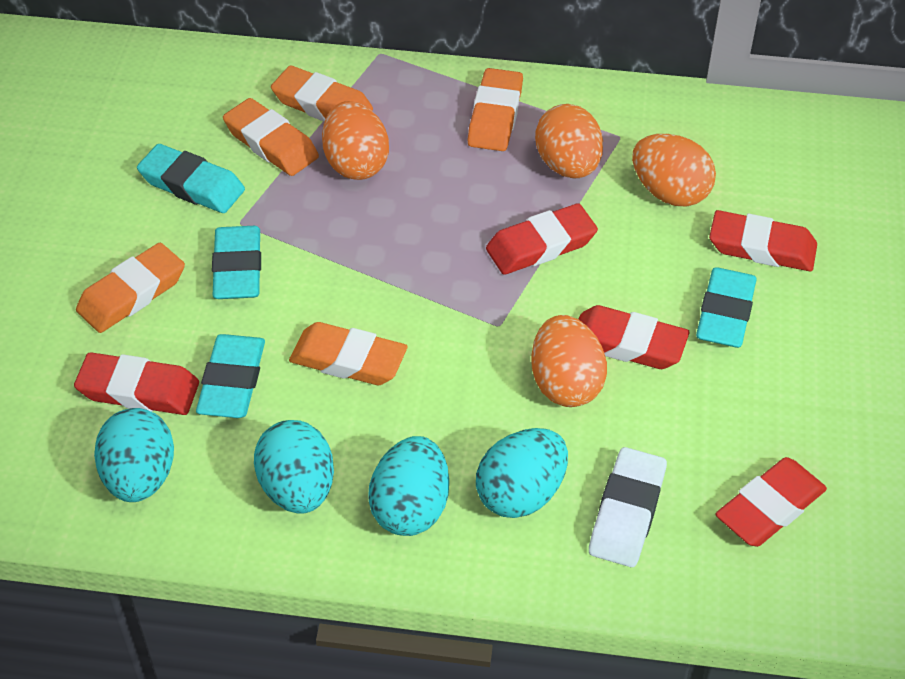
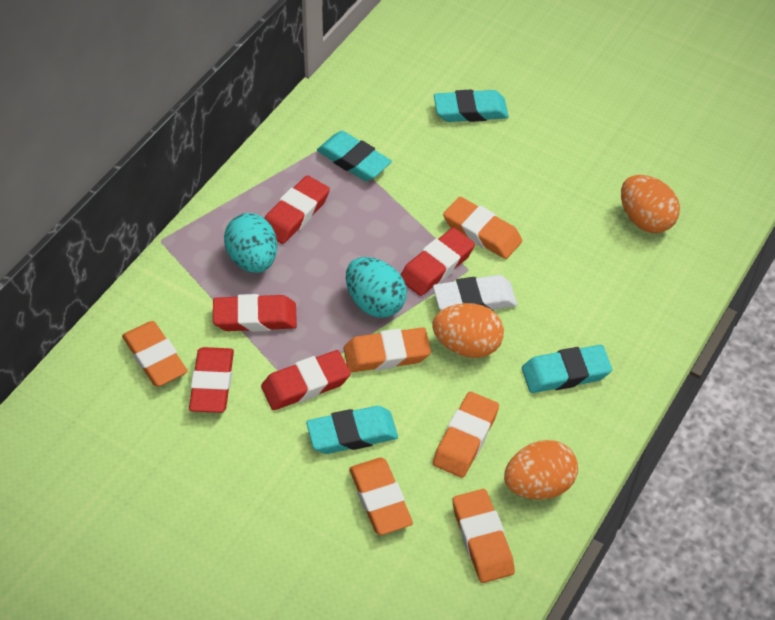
orange egg: 4 -> 3
orange eraser: 5 -> 6
turquoise egg: 4 -> 2

